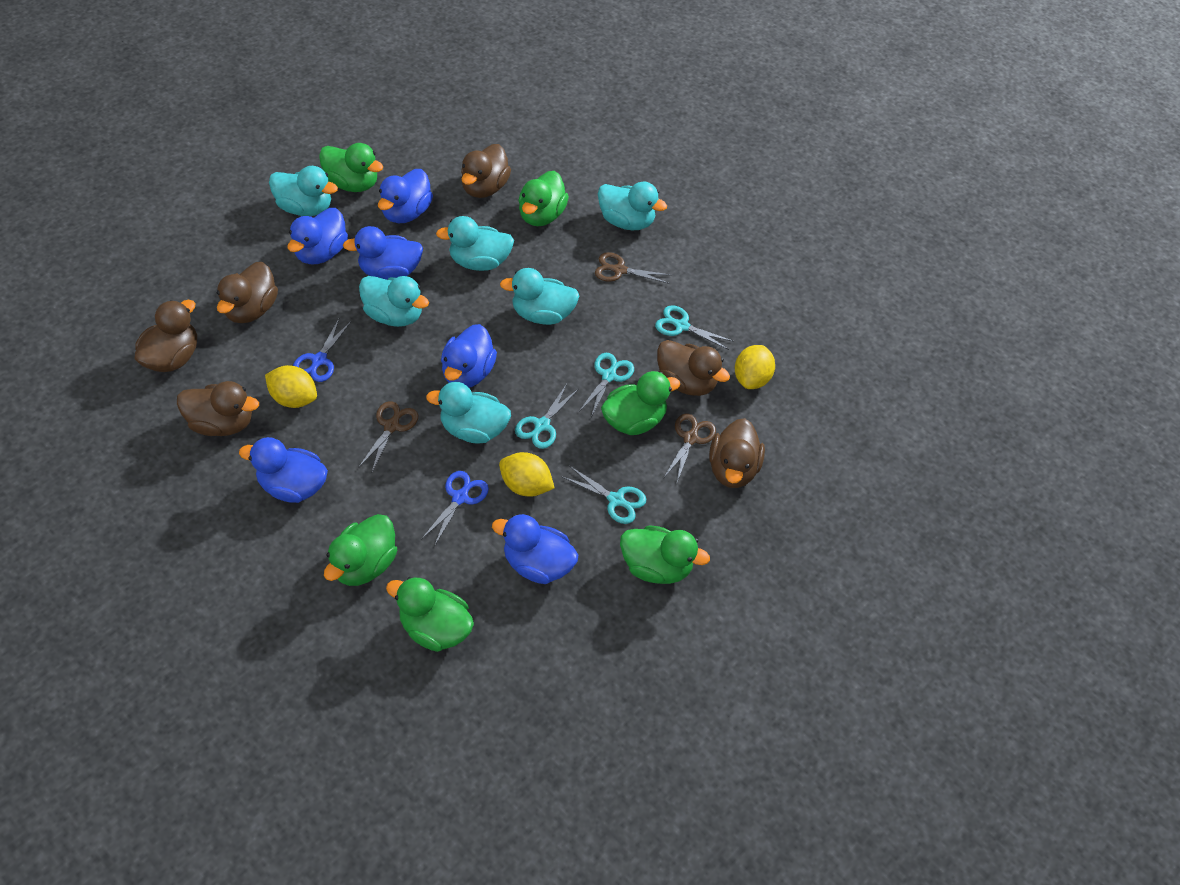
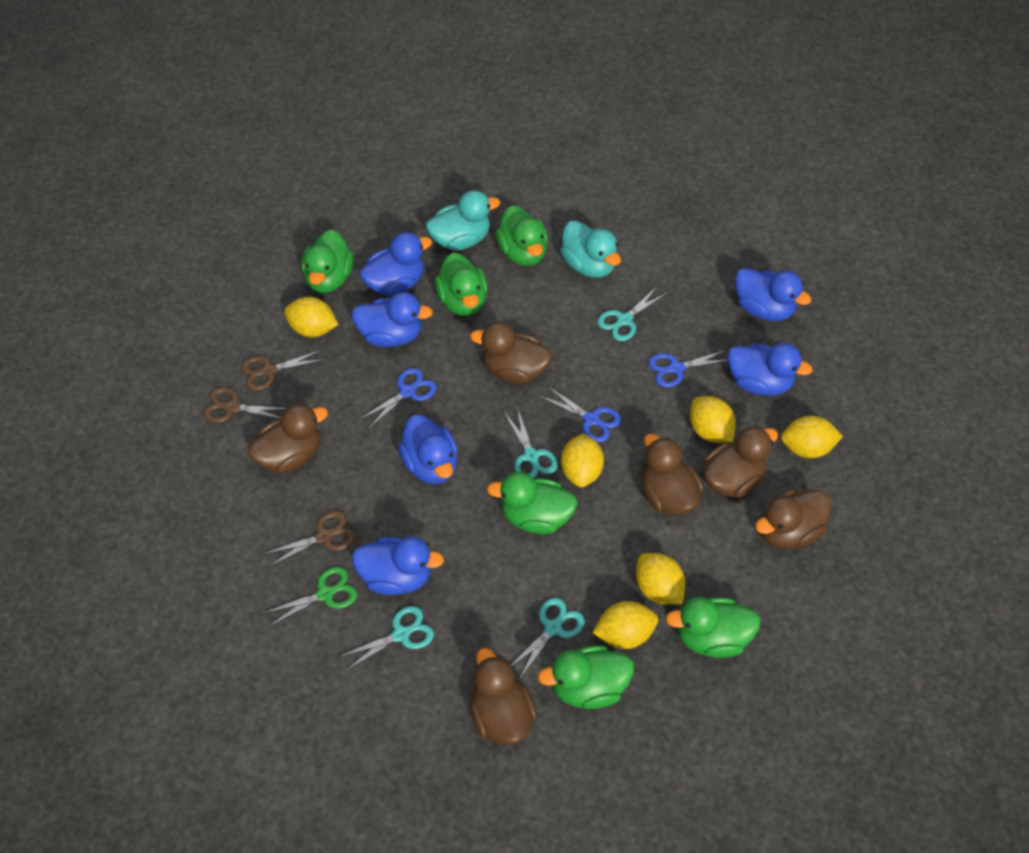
blue scissors: 2 -> 3
green scissors: 0 -> 1
turquoise duck: 6 -> 2
yellow lemon: 3 -> 6

